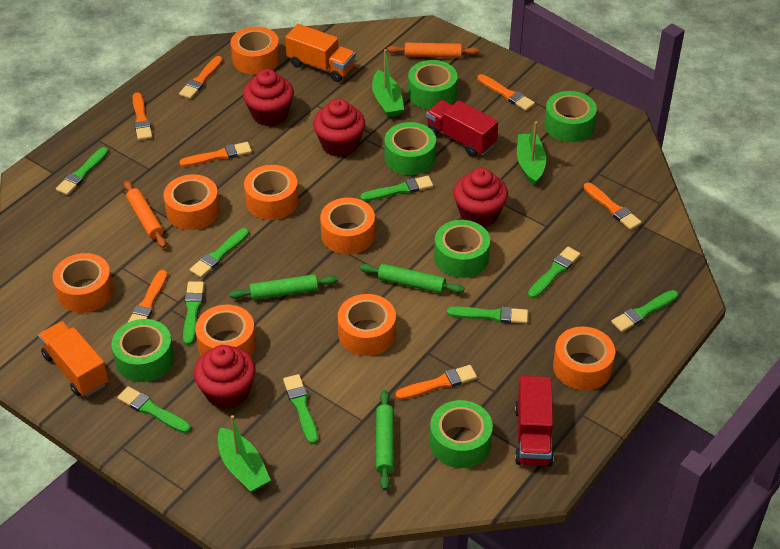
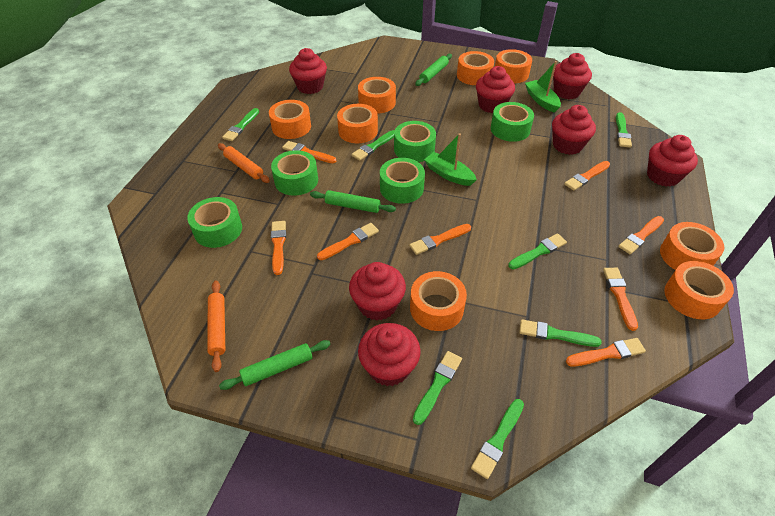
green boat: 3 -> 2
green brush: 9 -> 7
green tape: 6 -> 5
orange brush: 7 -> 8
orange truck: 2 -> 0
red cupcake: 4 -> 7
red truck: 2 -> 0

